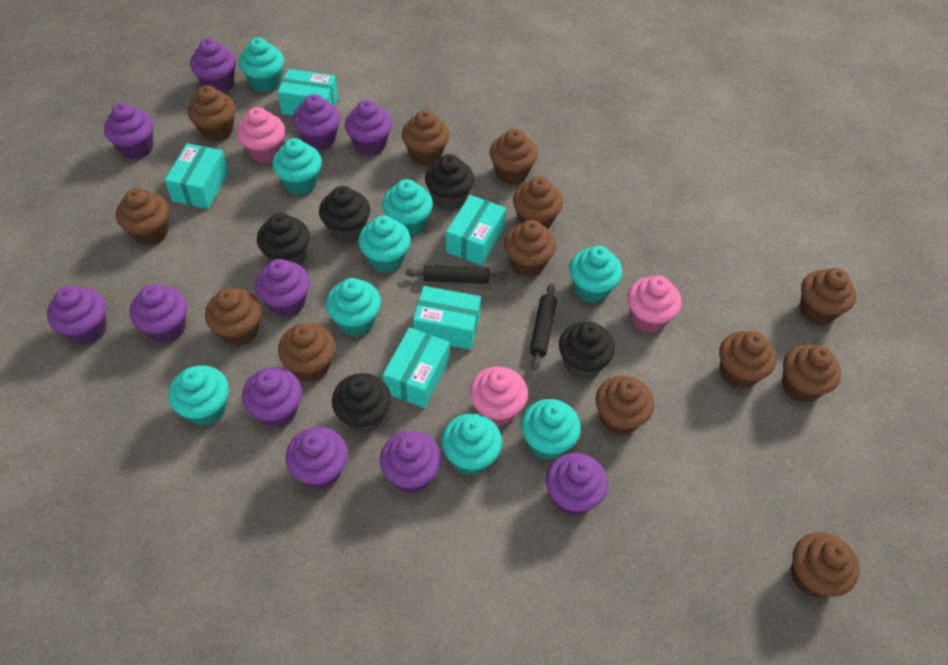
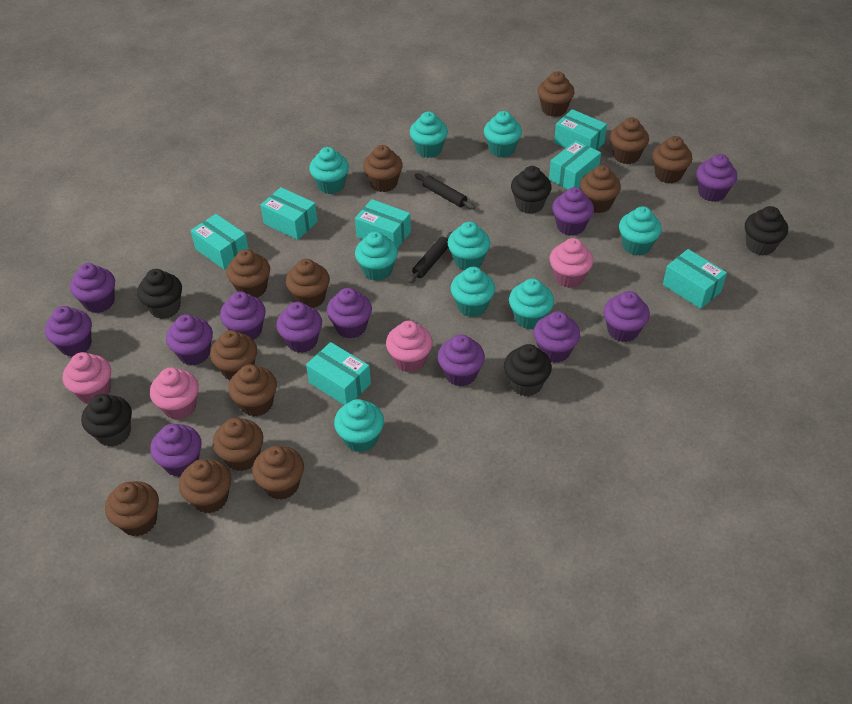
pink cupcake: 3 -> 4
purple cupcake: 11 -> 12
turquoise box: 5 -> 7

